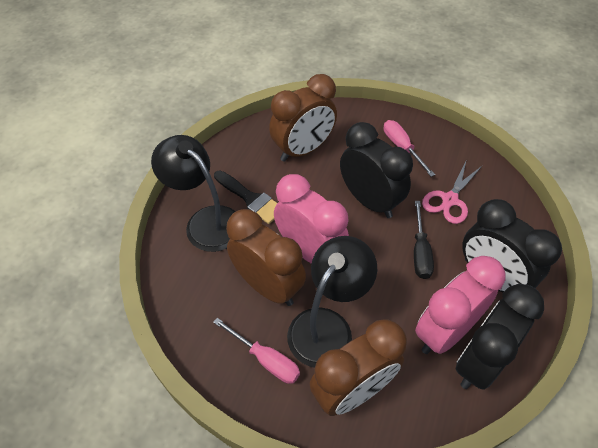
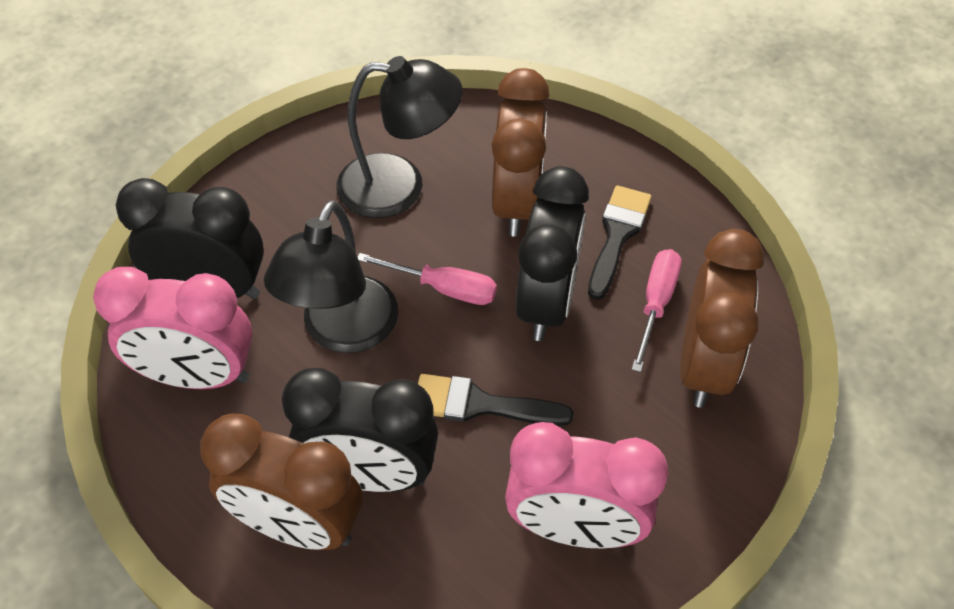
black brush: 1 -> 2
black screwdriver: 1 -> 0
pink scissors: 1 -> 0

